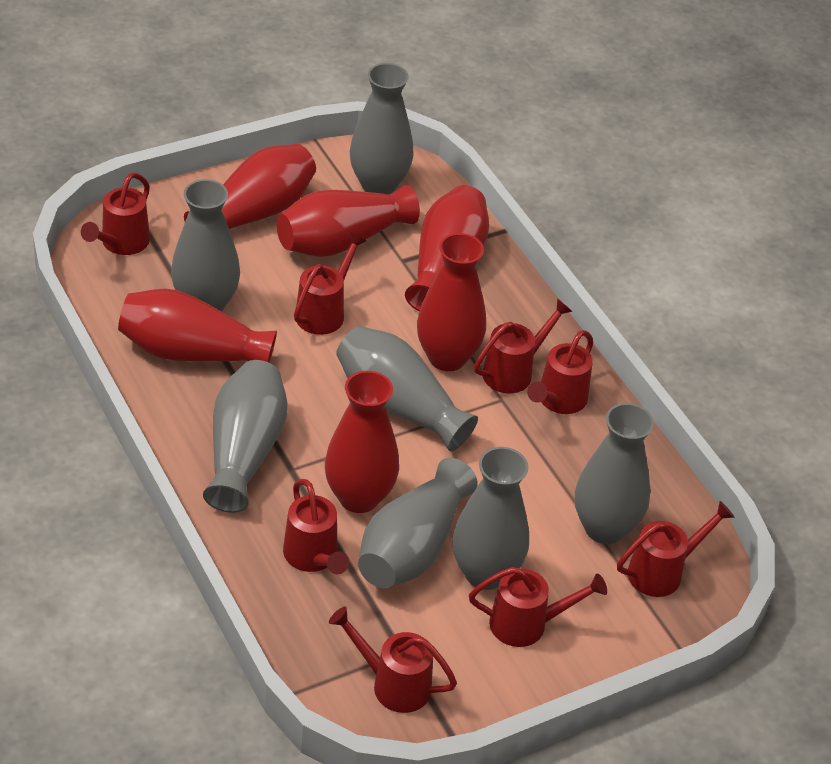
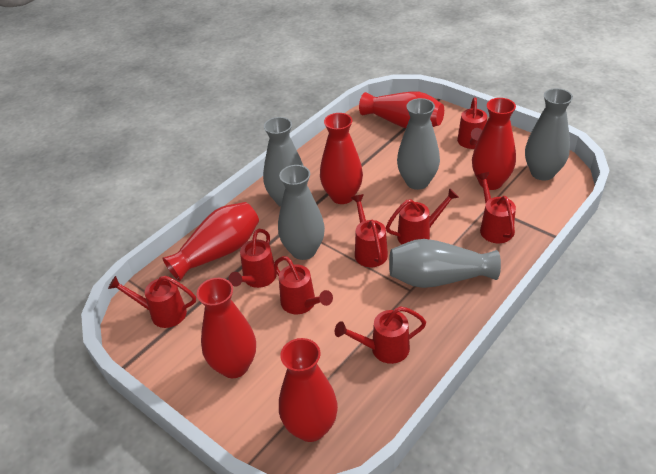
grey vase: 7 -> 5

